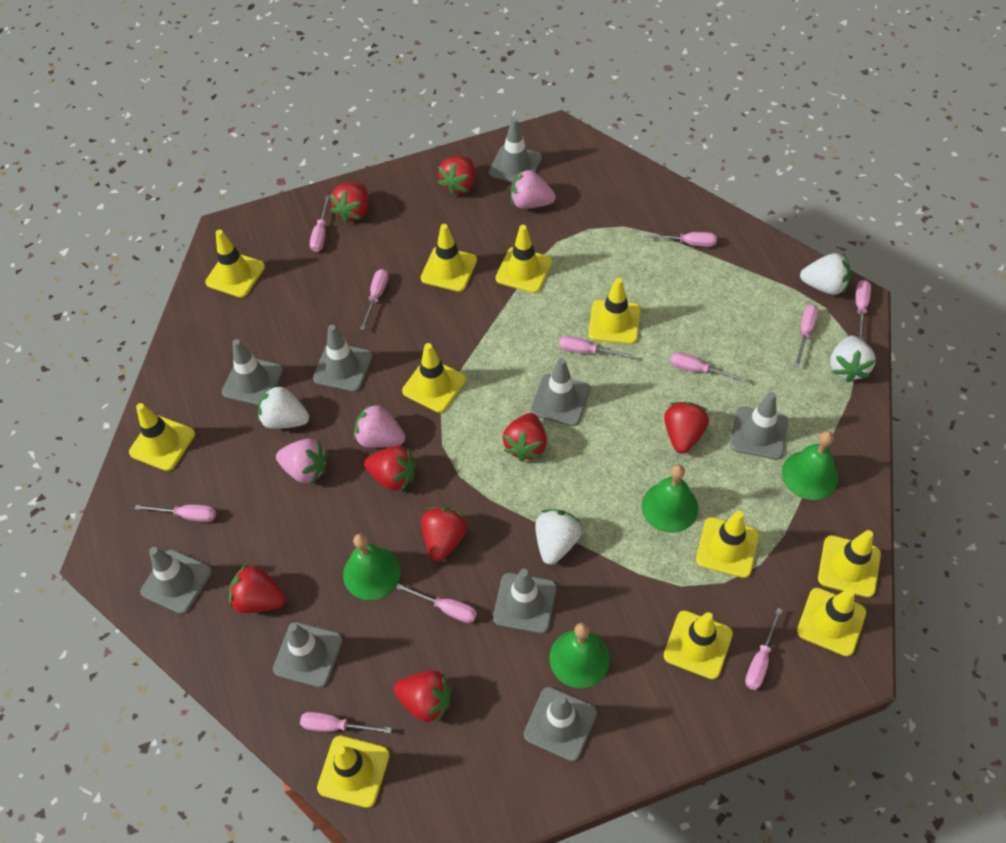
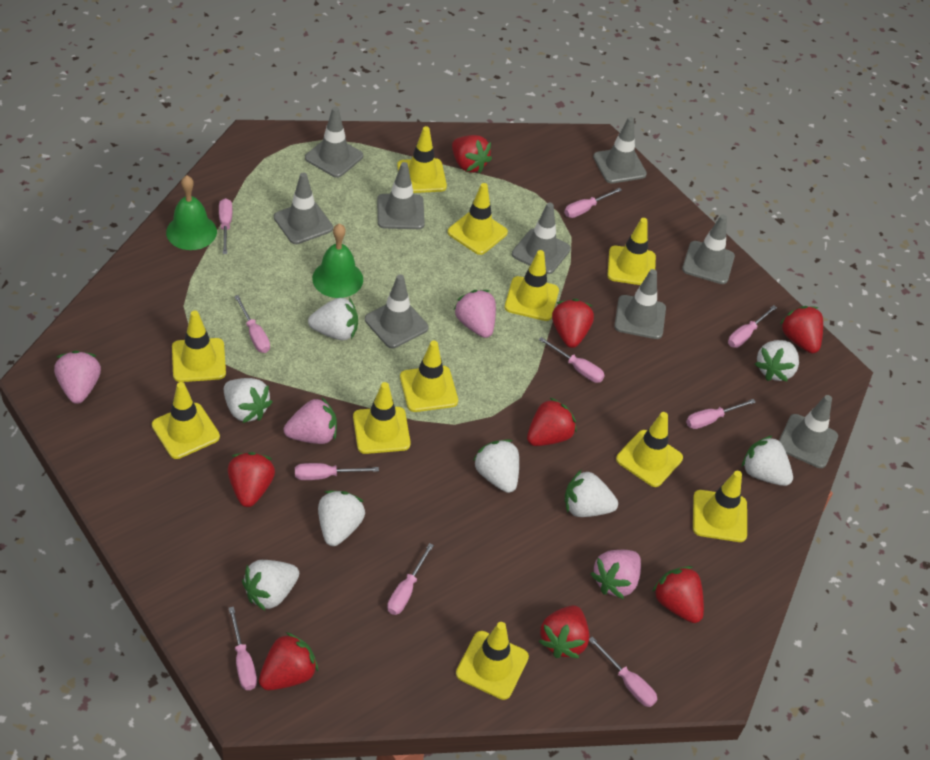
green bell: 4 -> 2
pink screwdriver: 11 -> 10
pink strawberry: 3 -> 4
white strawberry: 4 -> 8

